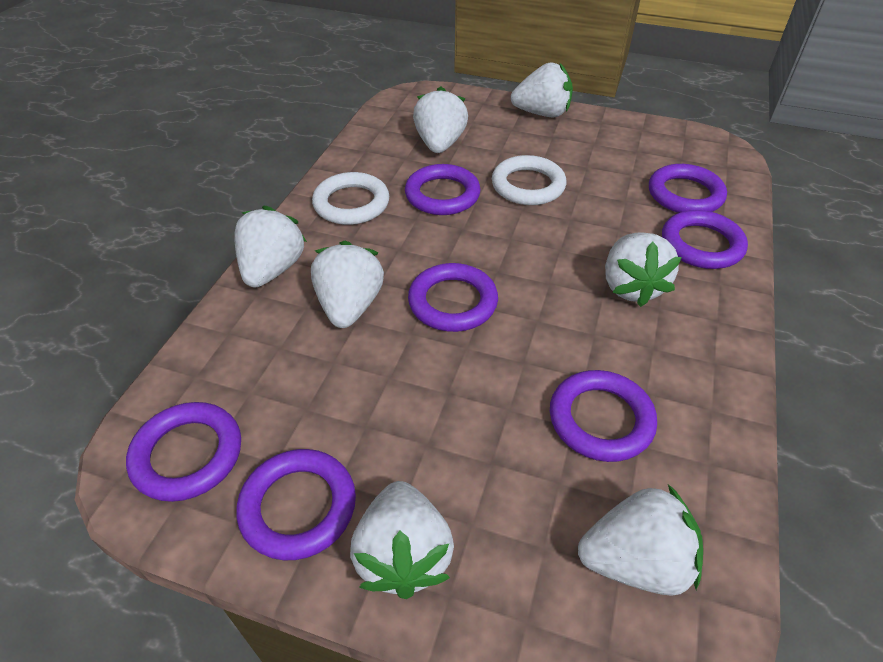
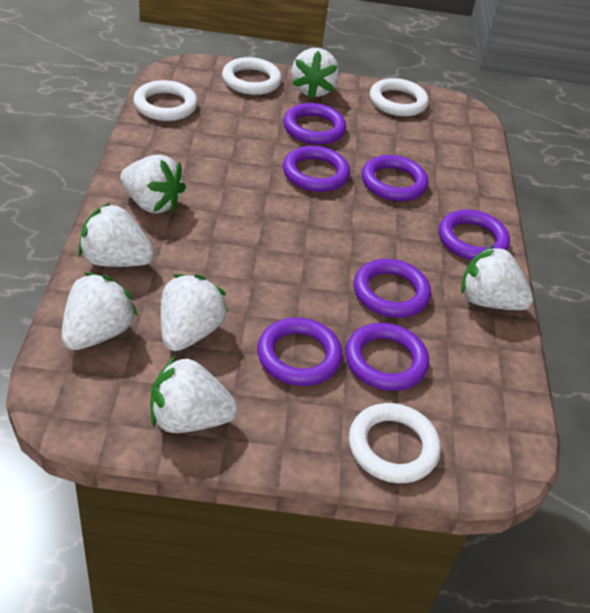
white ring: 2 -> 4

